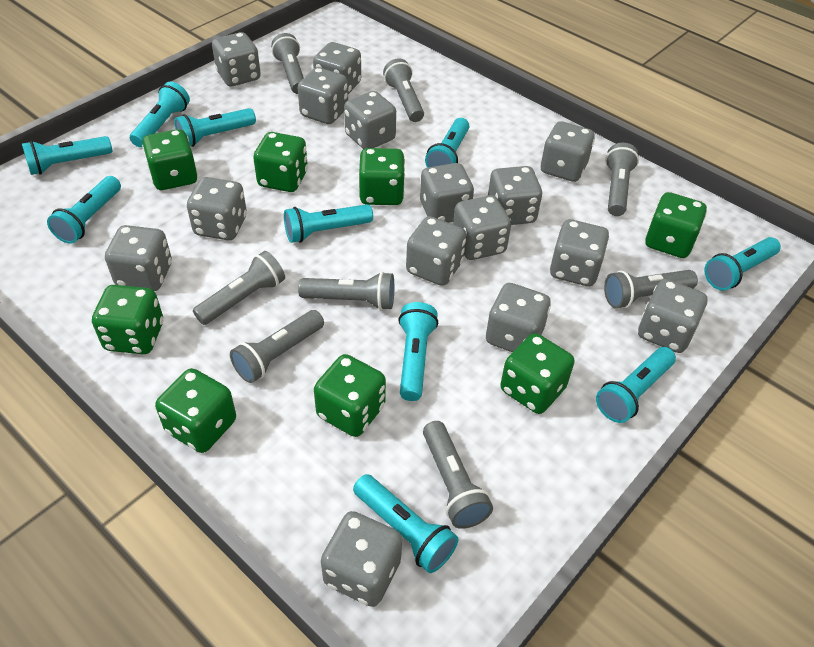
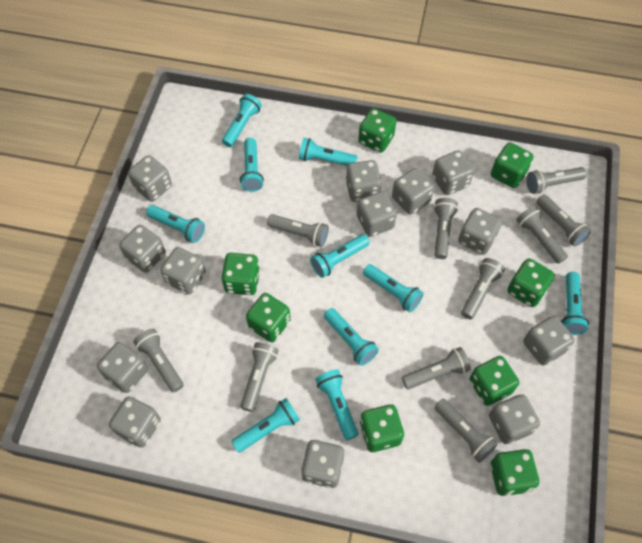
grey dice: 15 -> 13
grey flashlight: 8 -> 10

